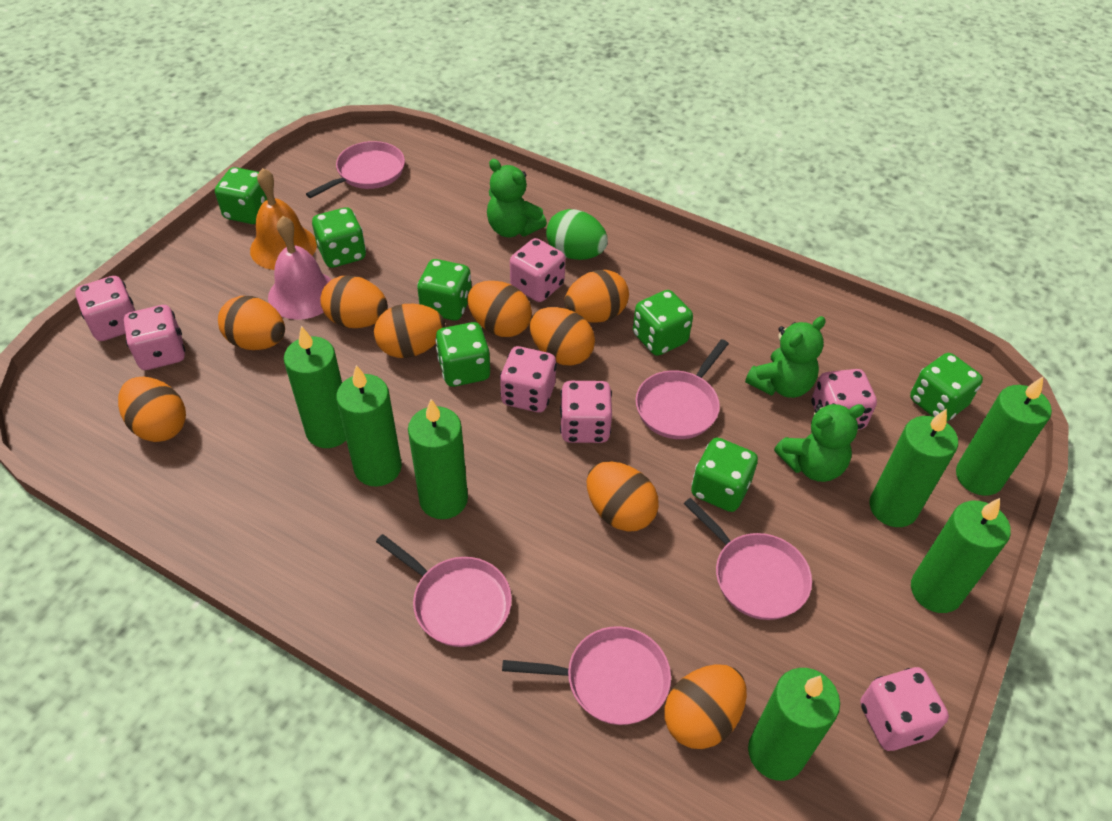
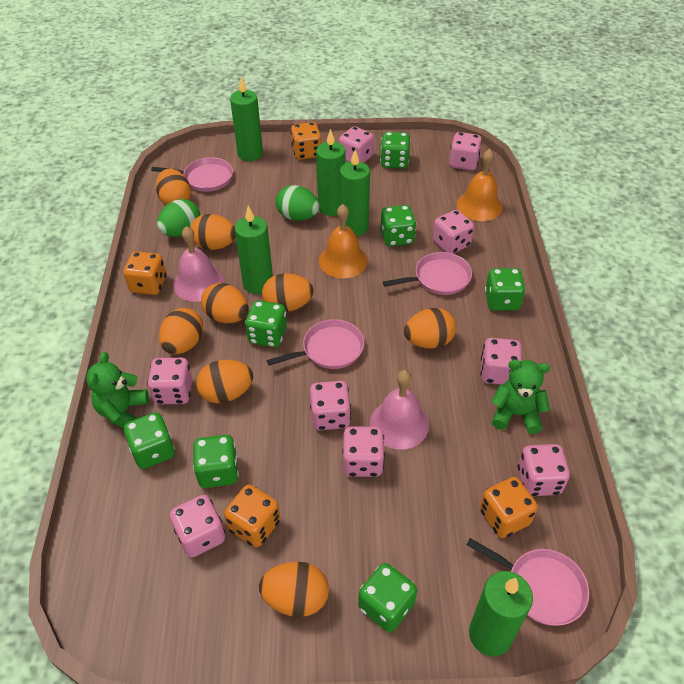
green candle: 7 -> 5
green egg: 1 -> 2
green teddy bear: 3 -> 2
orange bell: 1 -> 2
orange dice: 0 -> 4
orange egg: 9 -> 8
pink bell: 1 -> 2
pink dice: 7 -> 9
pink pan: 5 -> 4

